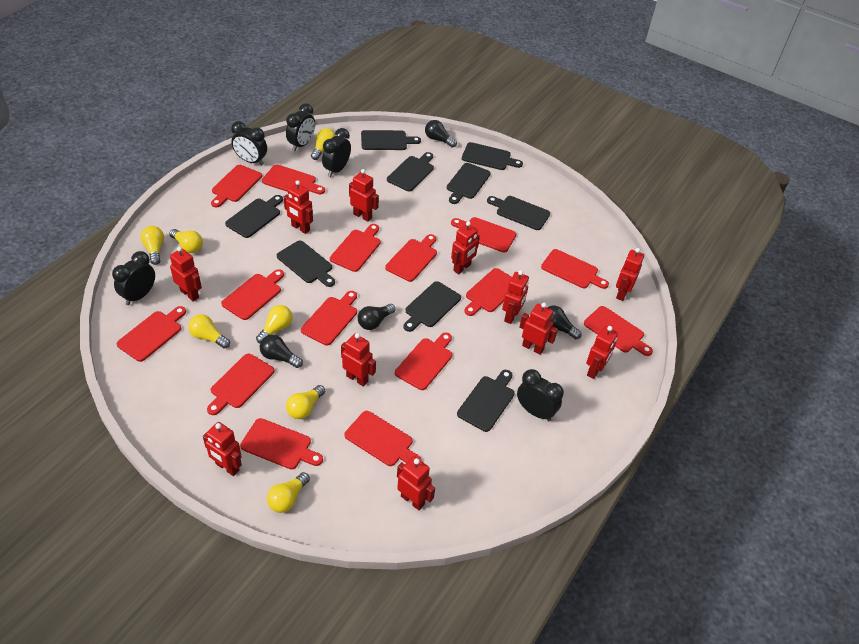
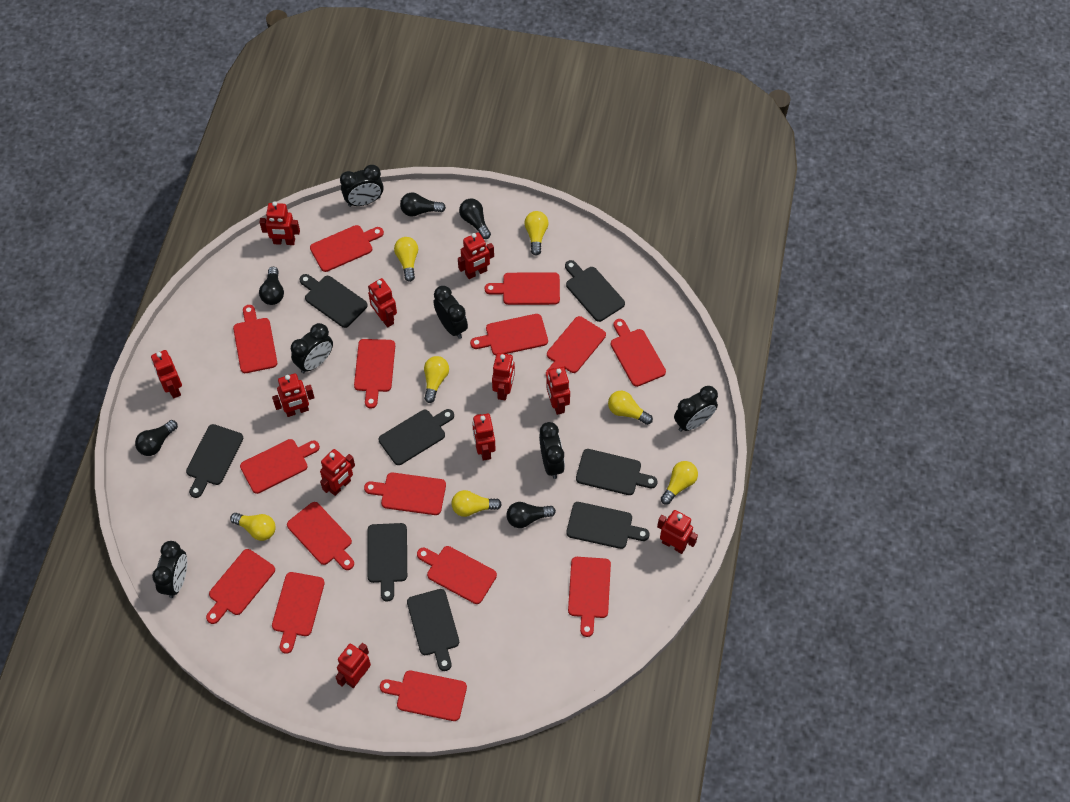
black clock: 5 -> 6
black cutting board: 9 -> 8
black light bulb: 4 -> 5

